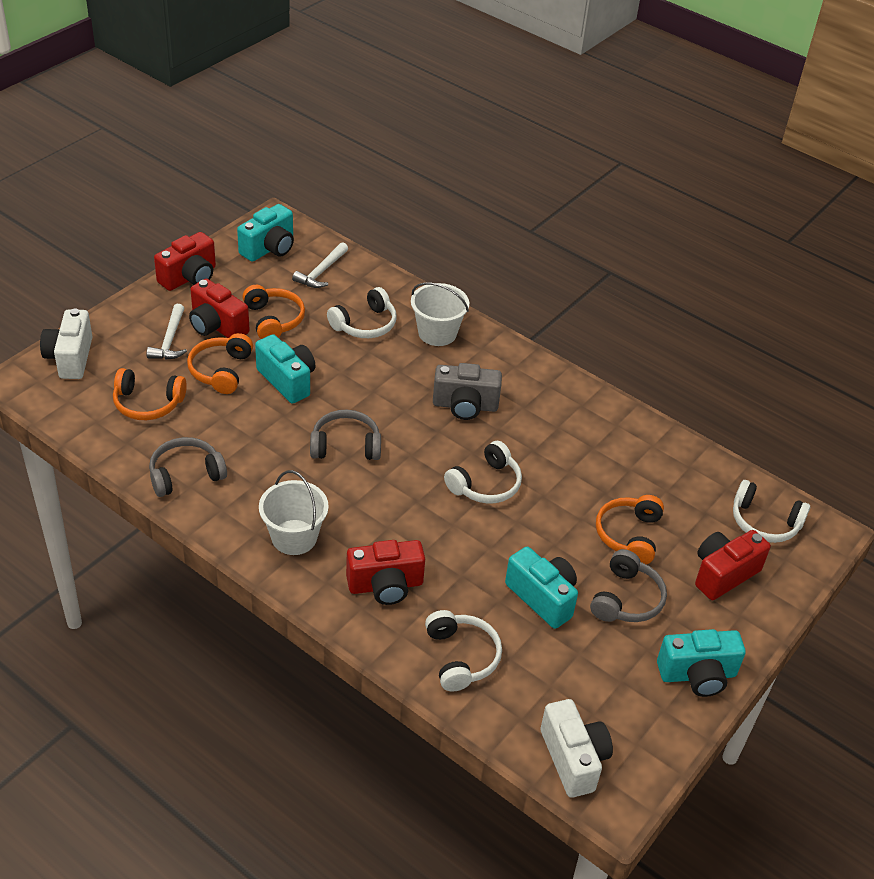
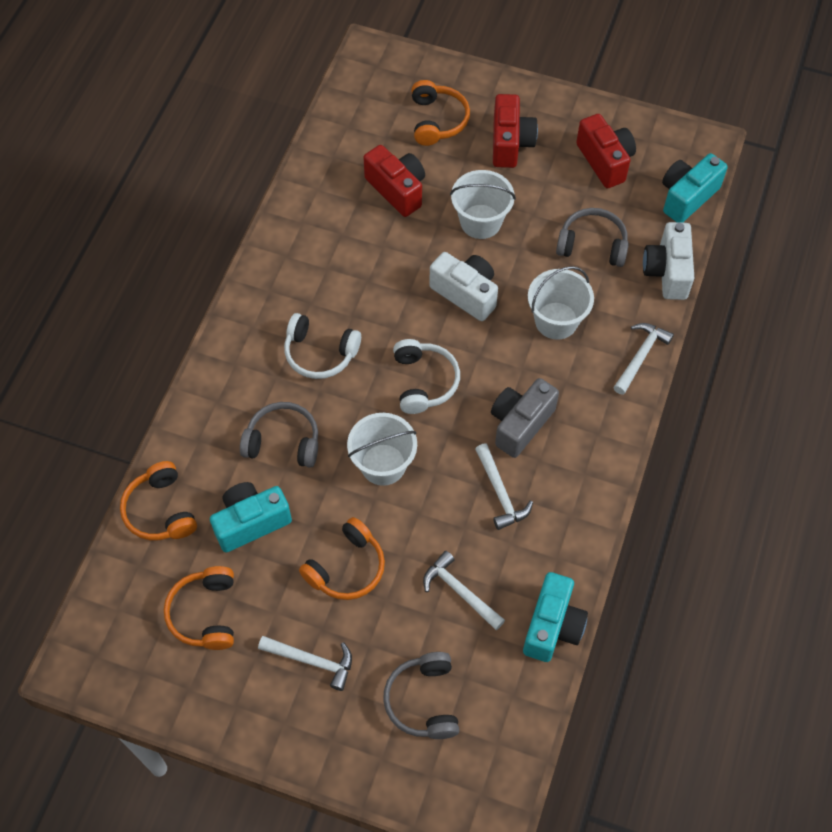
red camera: 4 -> 3
turquoise camera: 4 -> 3
white bucket: 2 -> 3
white hammer: 2 -> 4
white headphones: 4 -> 2

